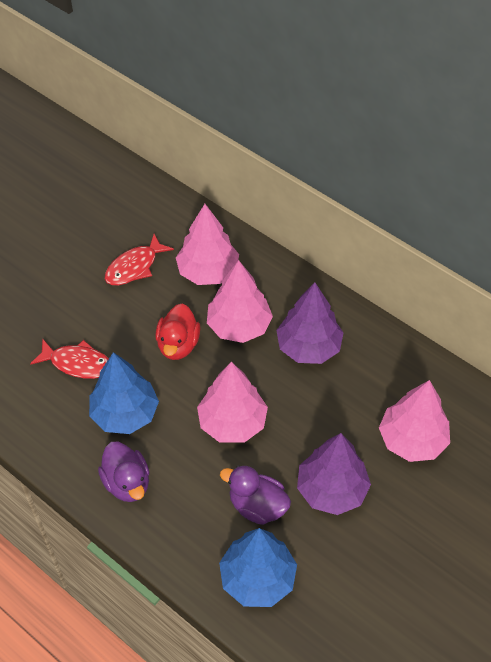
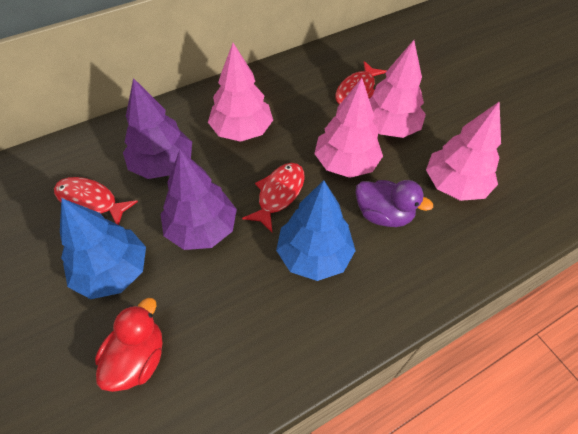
purple duck: 2 -> 1
red fish: 2 -> 3

